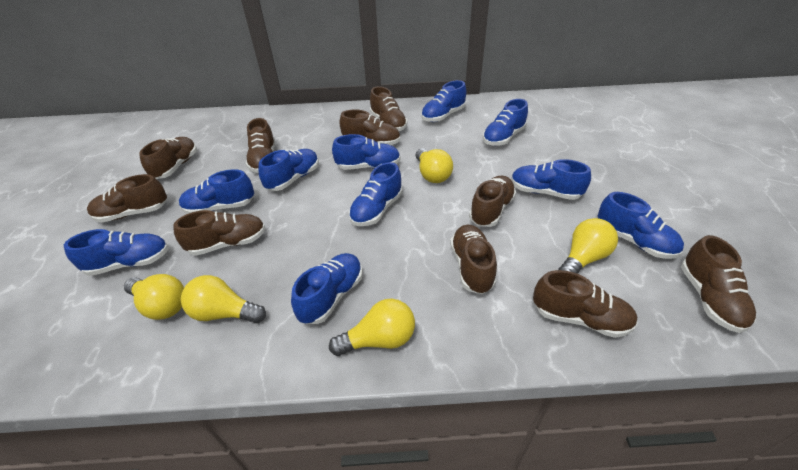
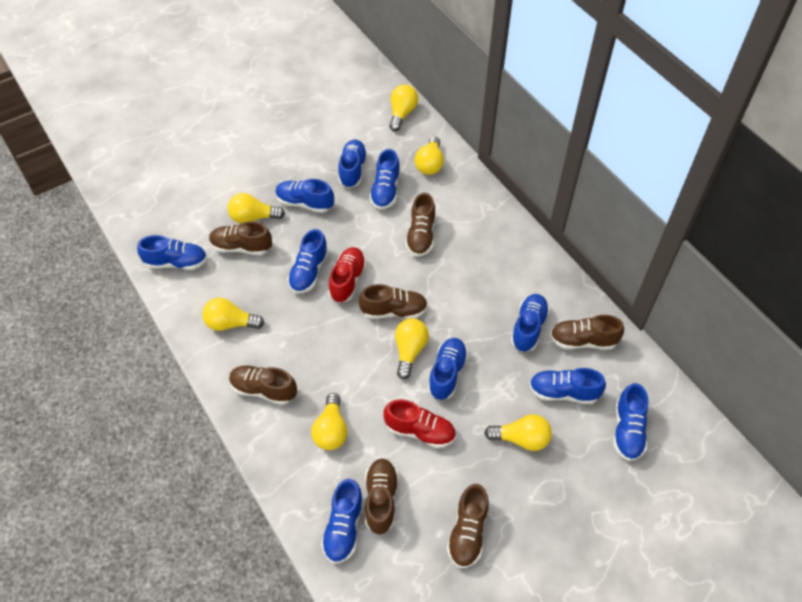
brown shoe: 10 -> 7
red shoe: 0 -> 2
yellow light bulb: 5 -> 7

